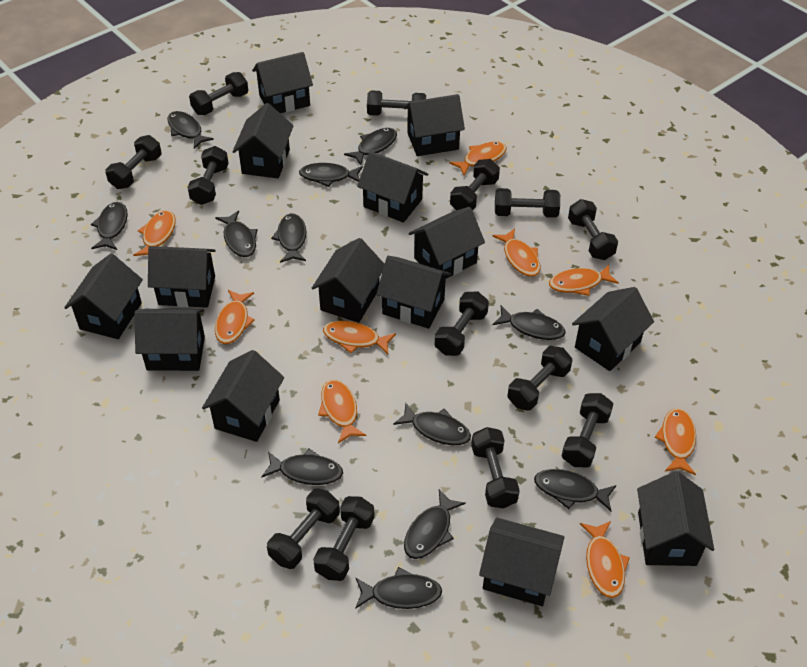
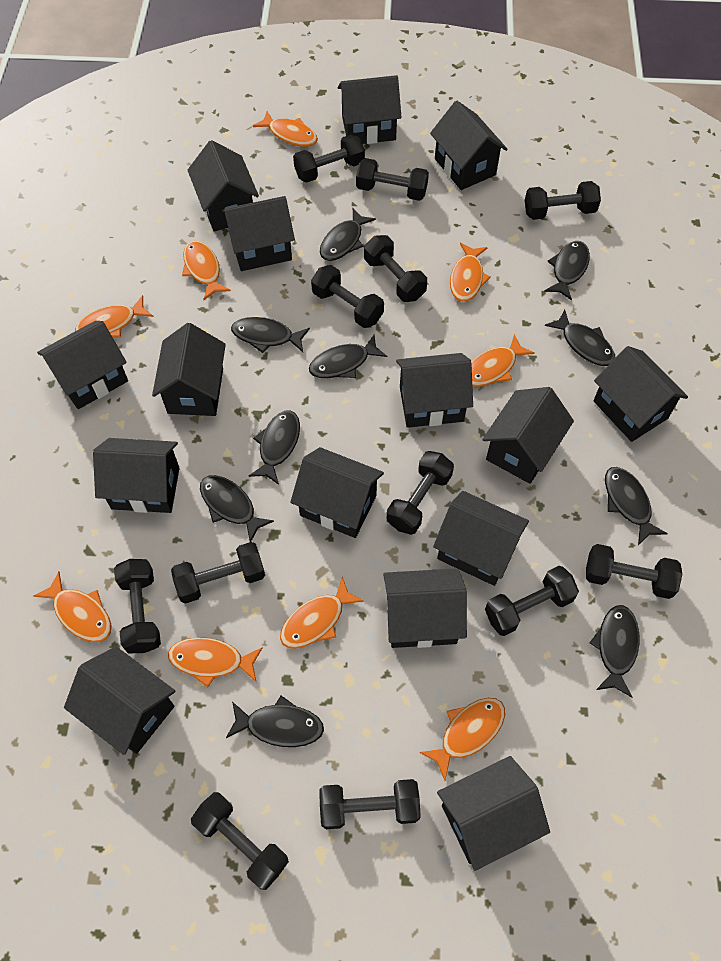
black dumbbell: 13 -> 12
black fish: 12 -> 10
black house: 14 -> 15

